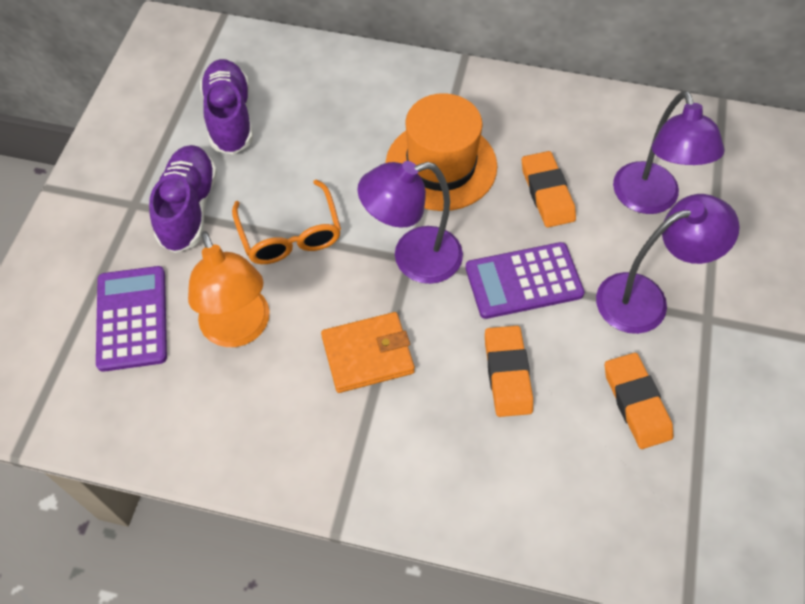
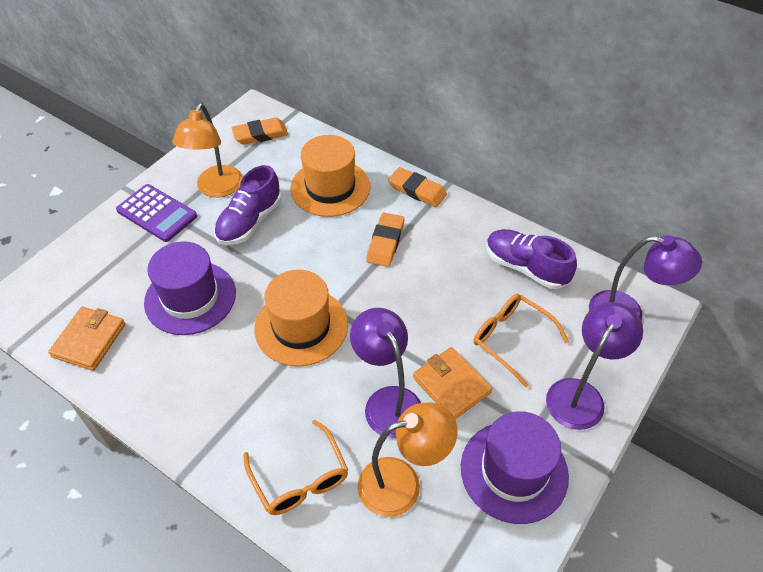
orange glasses: 1 -> 2
orange hat: 1 -> 2
orange lamp: 1 -> 2
orange wallet: 1 -> 2
purple calculator: 2 -> 1
purple hat: 0 -> 2

